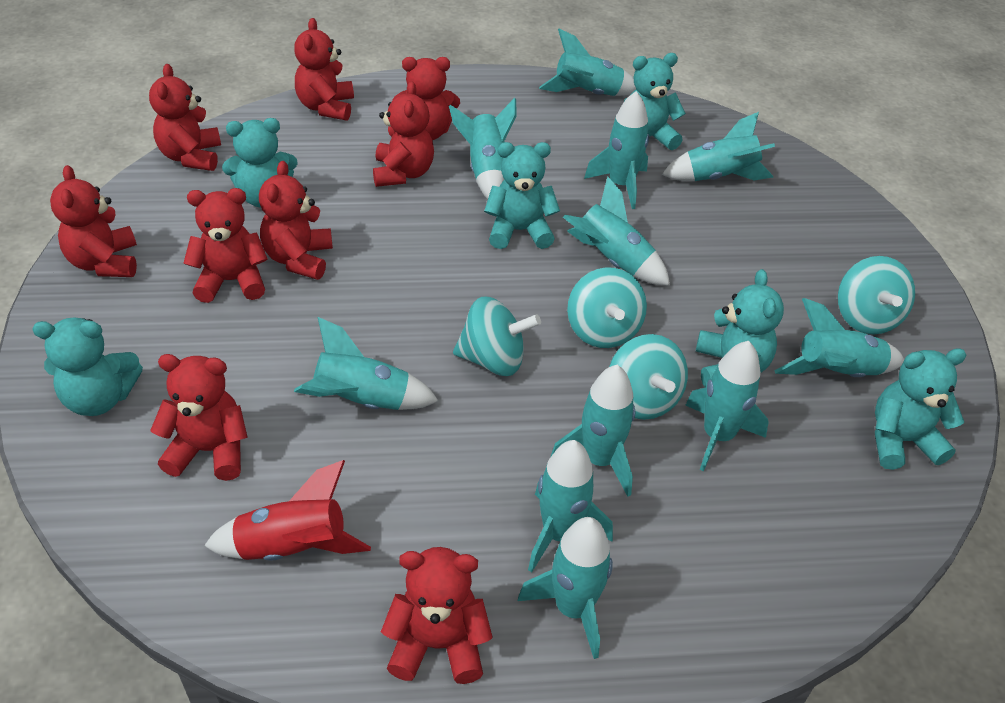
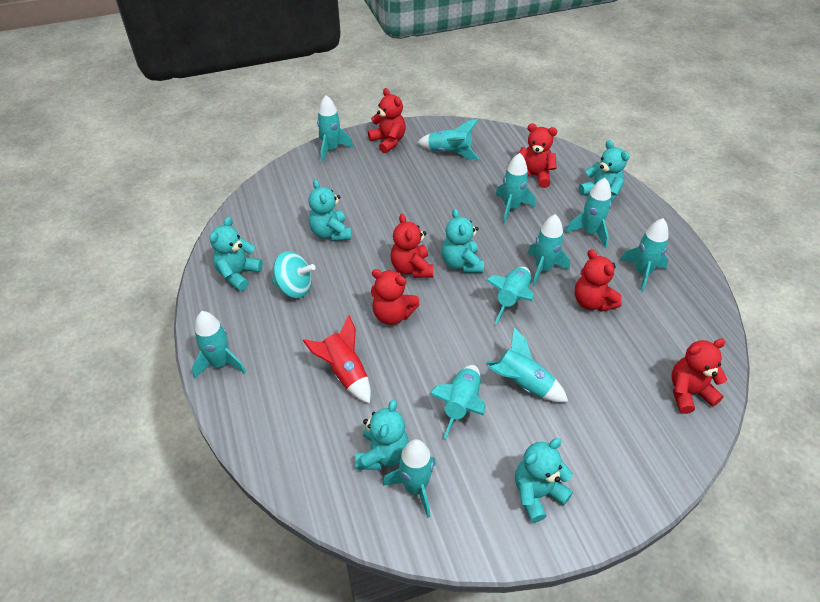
red teddy bear: 9 -> 6
turquoise spinning top: 4 -> 1

